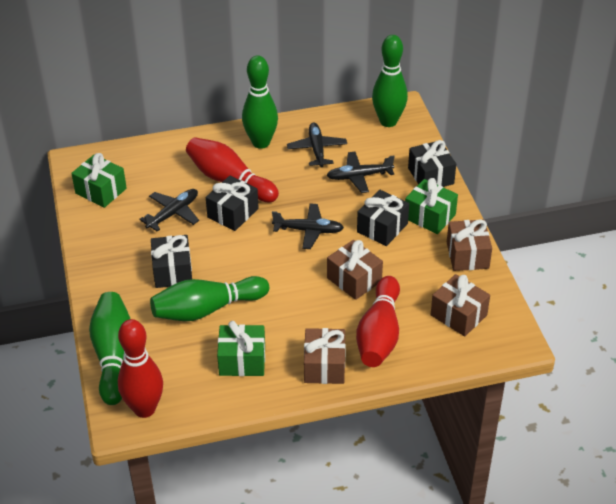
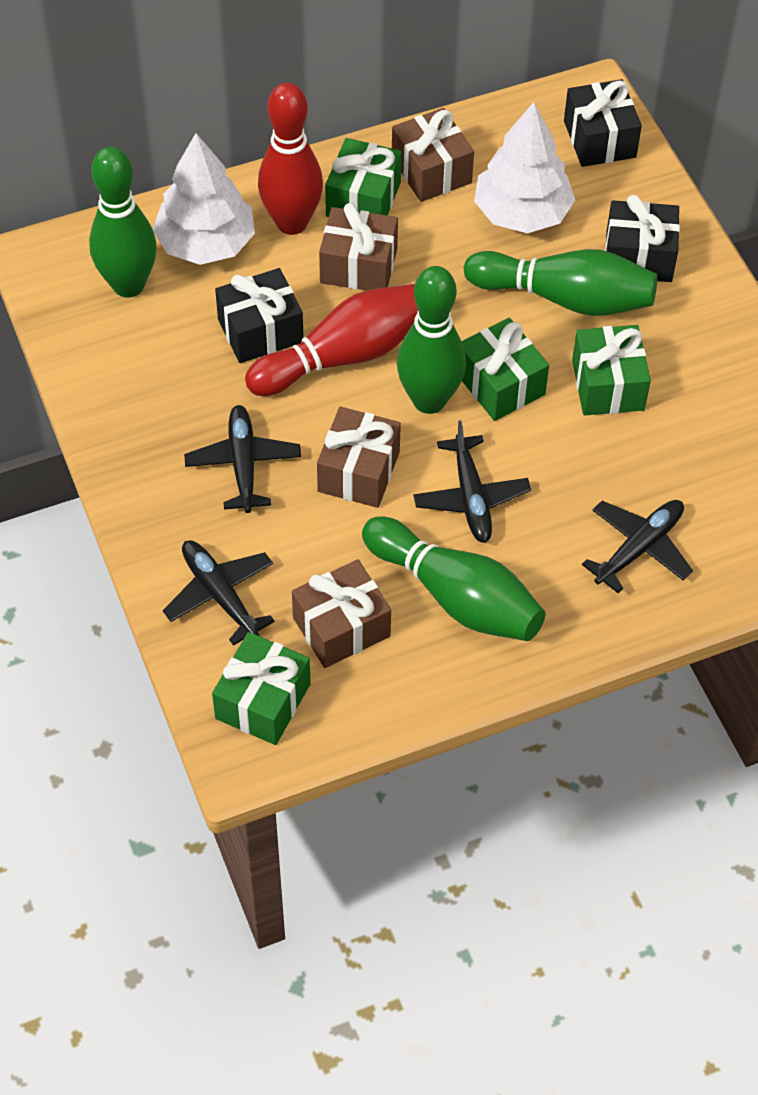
black gift: 4 -> 3
green gift: 3 -> 4
red bowling pin: 3 -> 2
white tree: 0 -> 2

